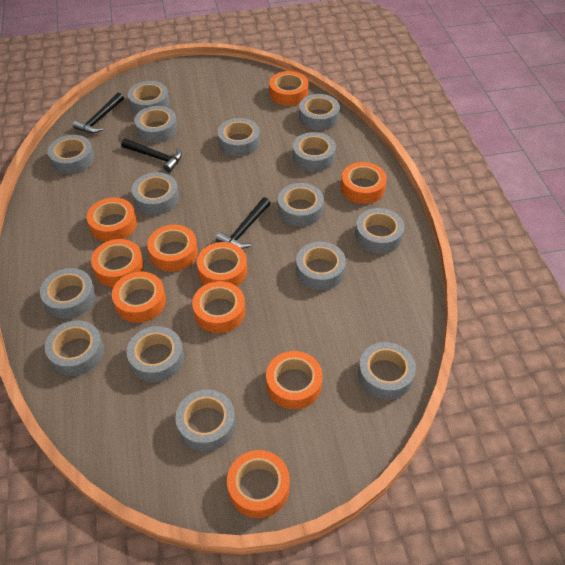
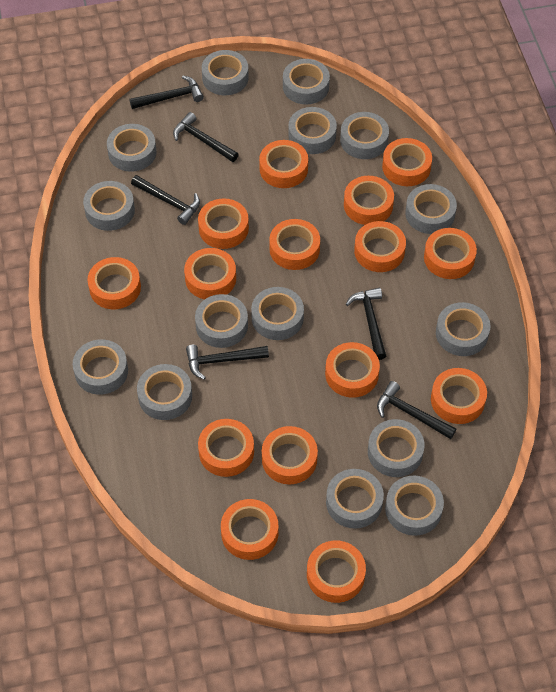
black hammer: 3 -> 6
orange tape: 10 -> 15

